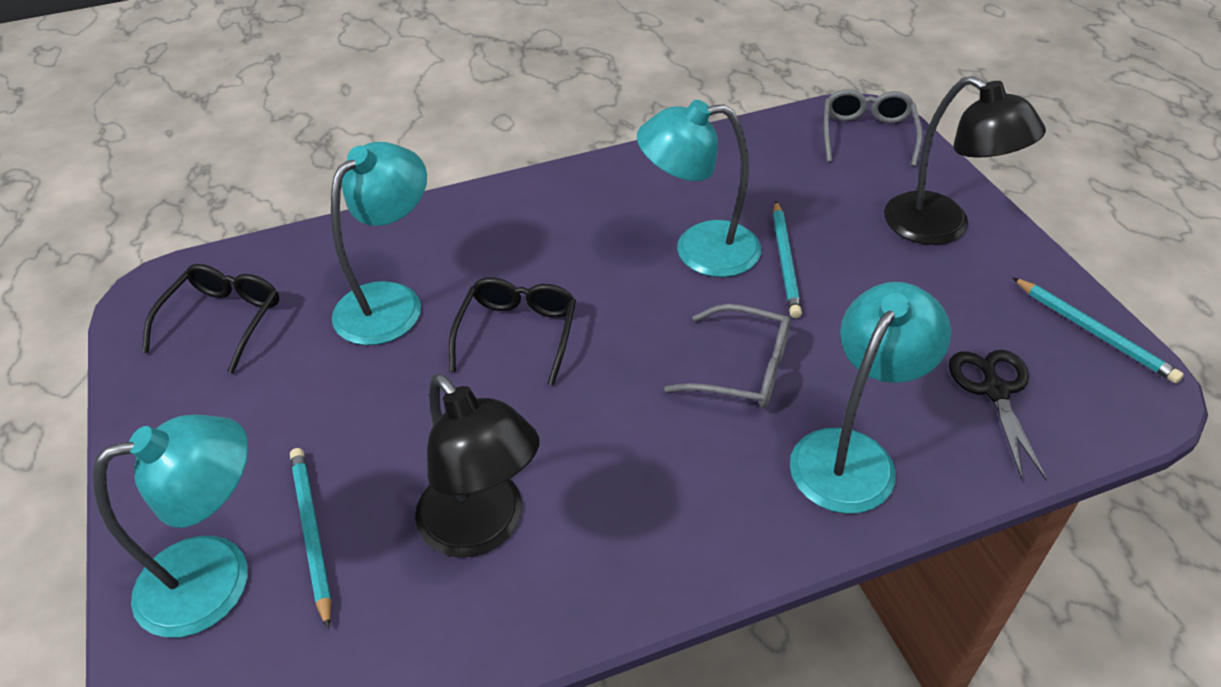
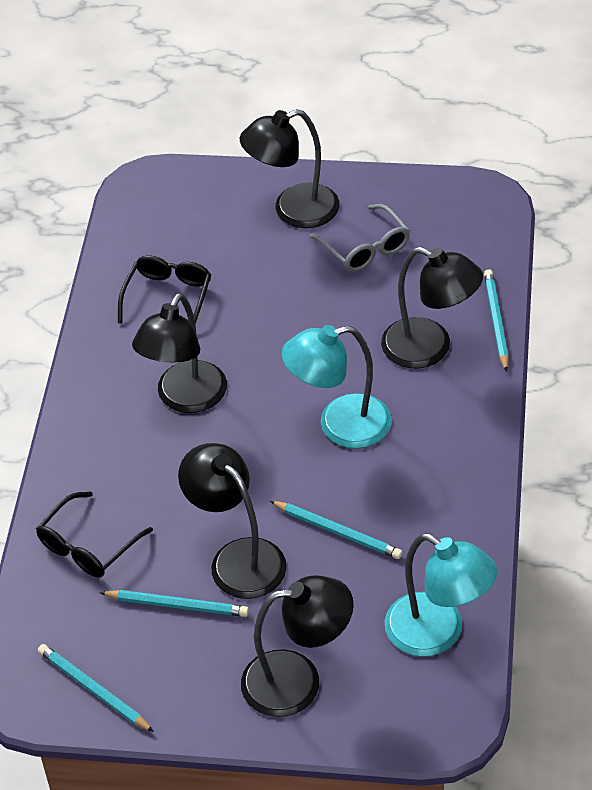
black lamp: 2 -> 5
black scissors: 1 -> 0
grey glasses: 2 -> 1
turquoise lamp: 4 -> 2
turquoise pencil: 3 -> 4

